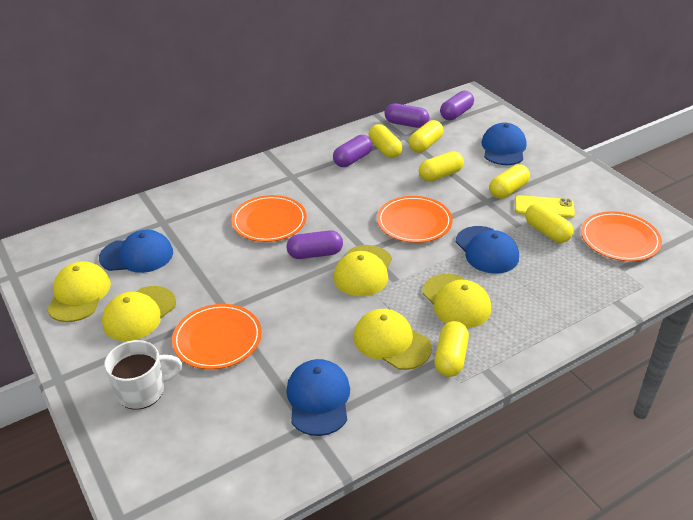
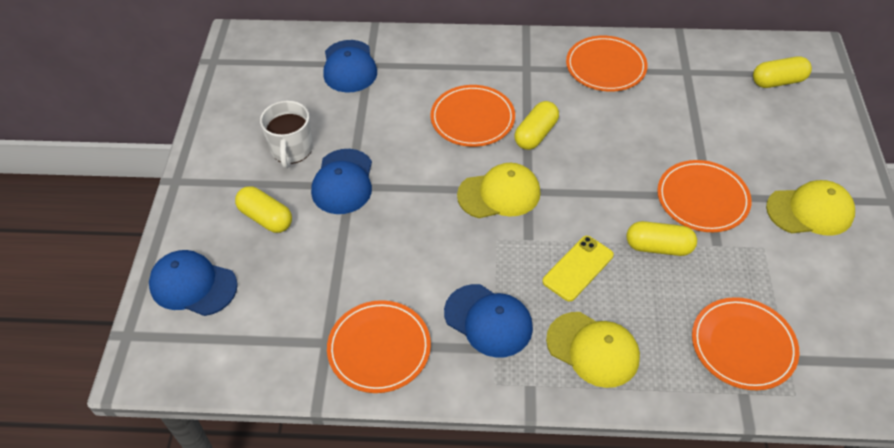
orange plate: 4 -> 5
purple capsule: 4 -> 0
yellow cap: 5 -> 3
yellow capsule: 6 -> 4

